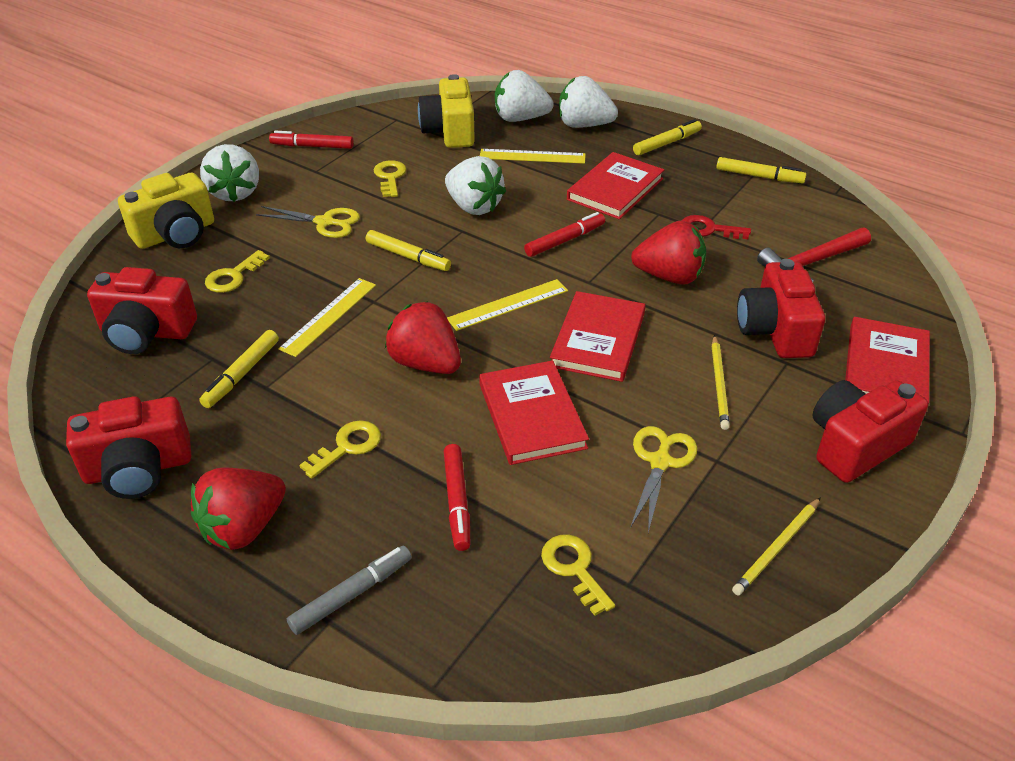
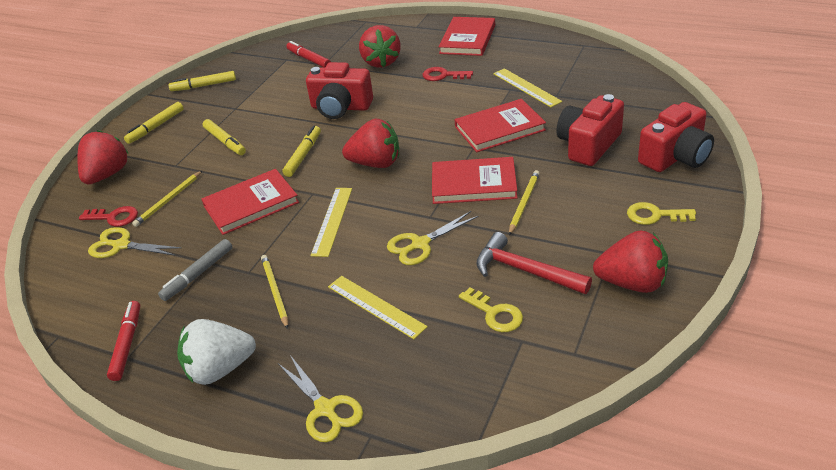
red camera: 4 -> 3
red key: 1 -> 2
red marker: 3 -> 2
red strawberry: 3 -> 4
white strawberry: 4 -> 1
yellow camera: 2 -> 0
yellow key: 4 -> 2
yellow pencil: 2 -> 3
yellow scissors: 2 -> 3

